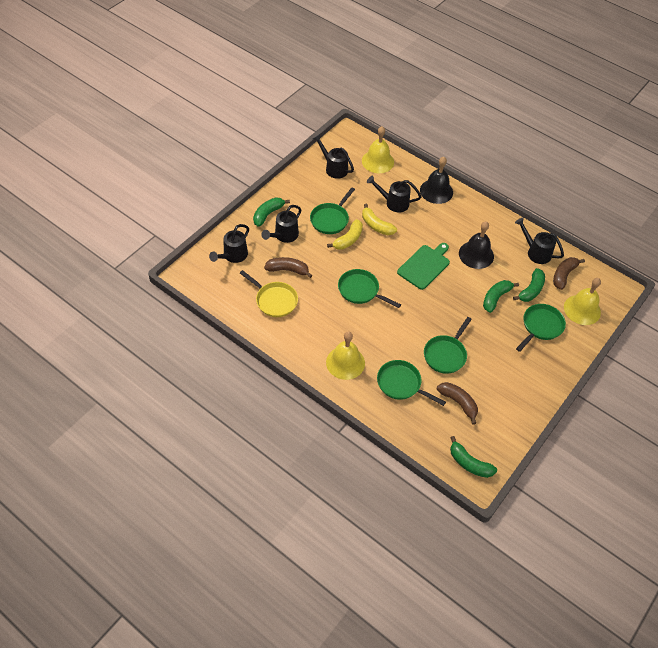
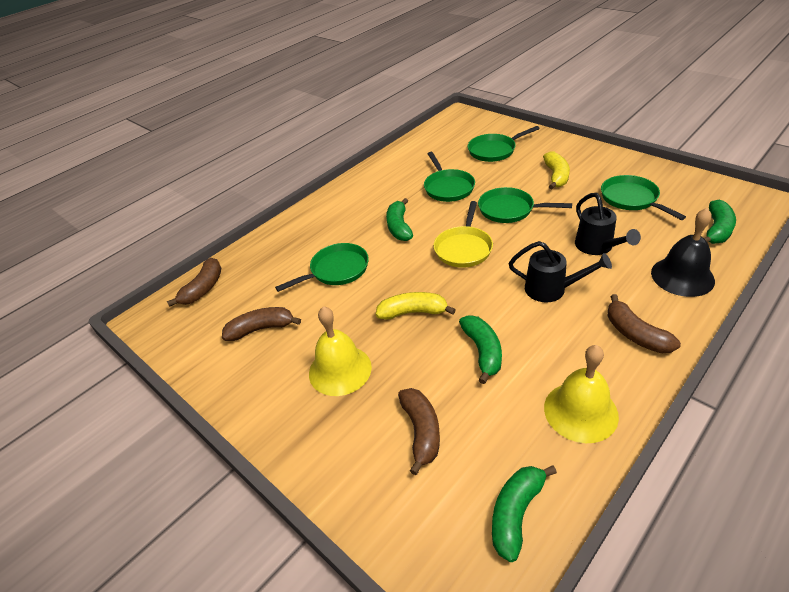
black bell: 2 -> 1
black watering can: 5 -> 2
brown banana: 3 -> 4
green cutting board: 1 -> 0
yellow bell: 3 -> 2

